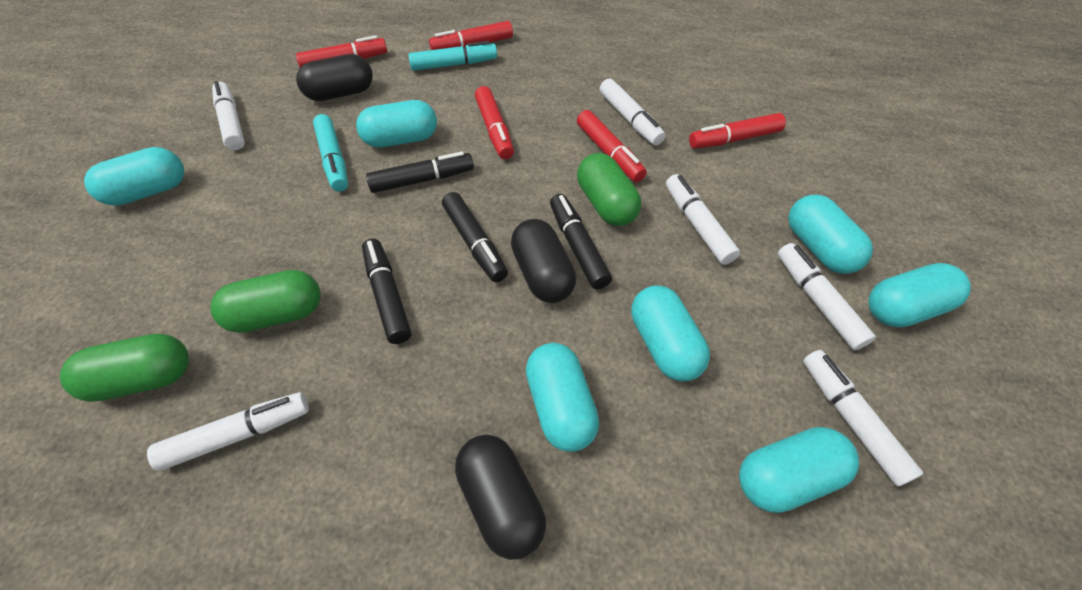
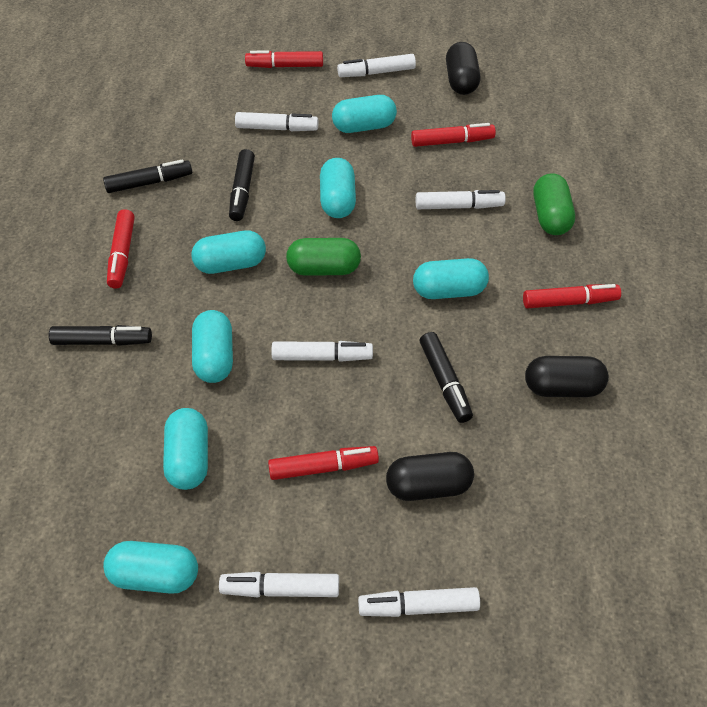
green capsule: 3 -> 2
turquoise marker: 2 -> 0

